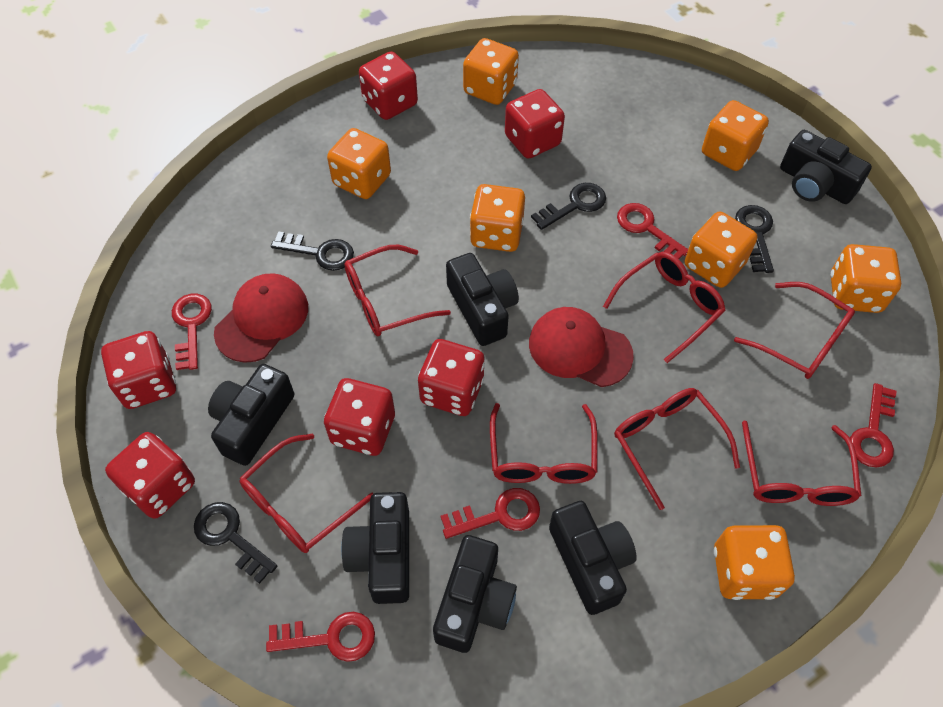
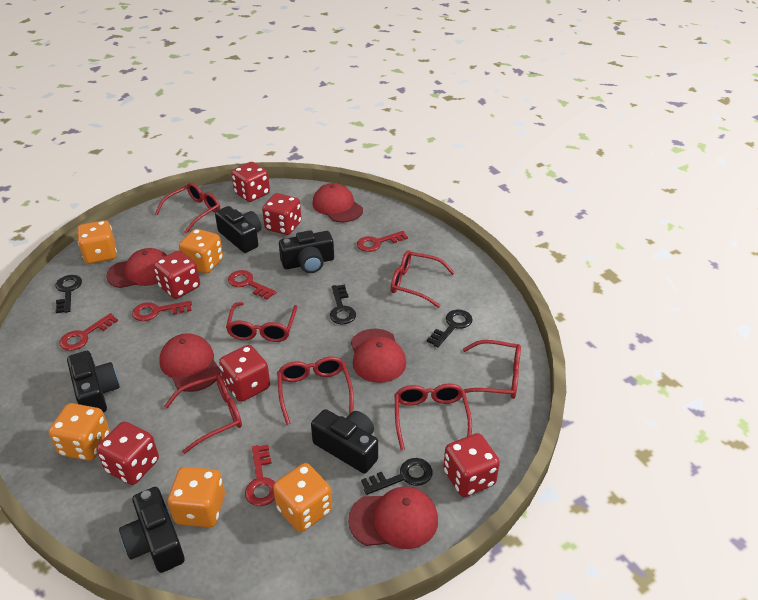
black camera: 6 -> 5
orange dice: 7 -> 5
red cap: 2 -> 5

